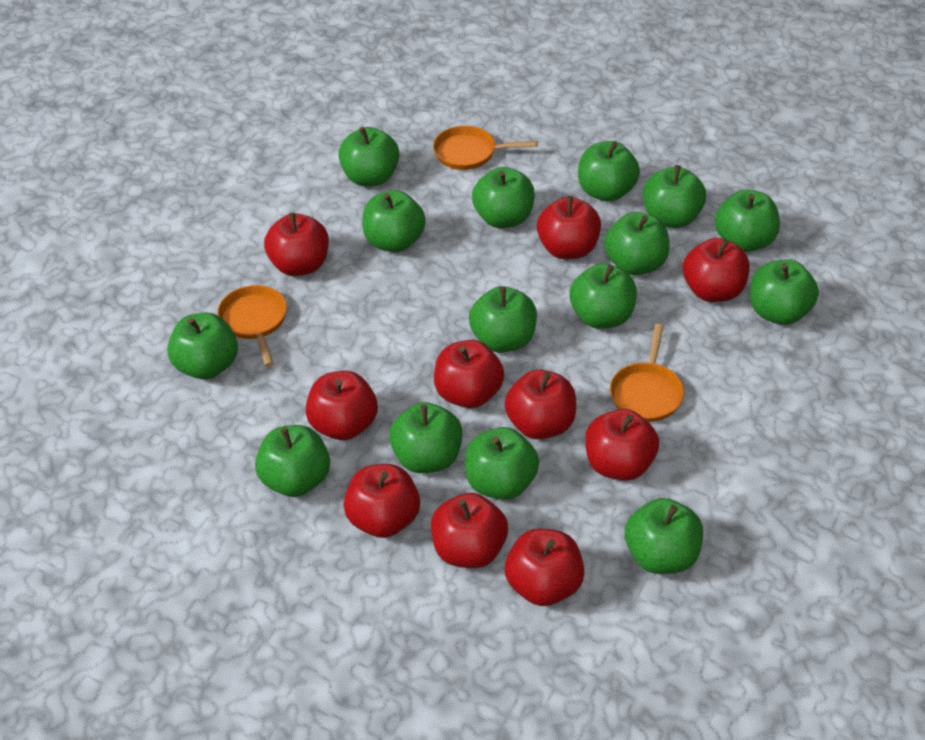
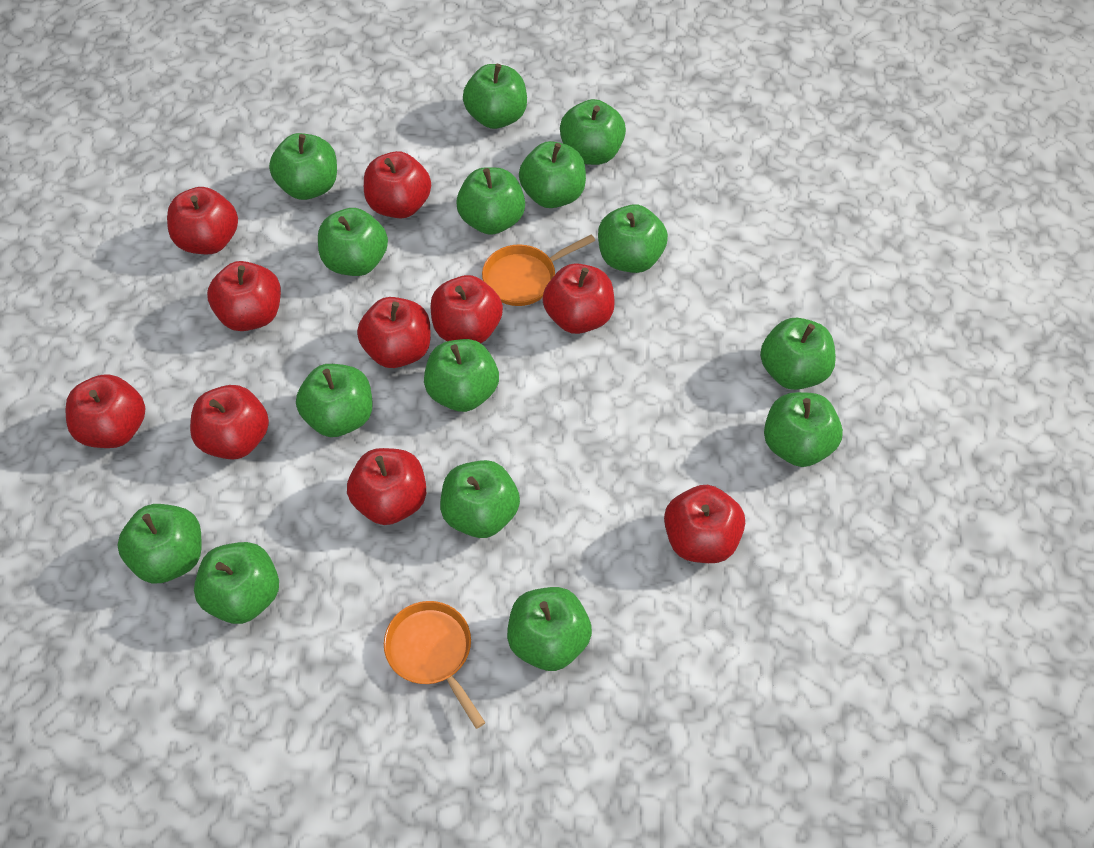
orange pan: 3 -> 2

